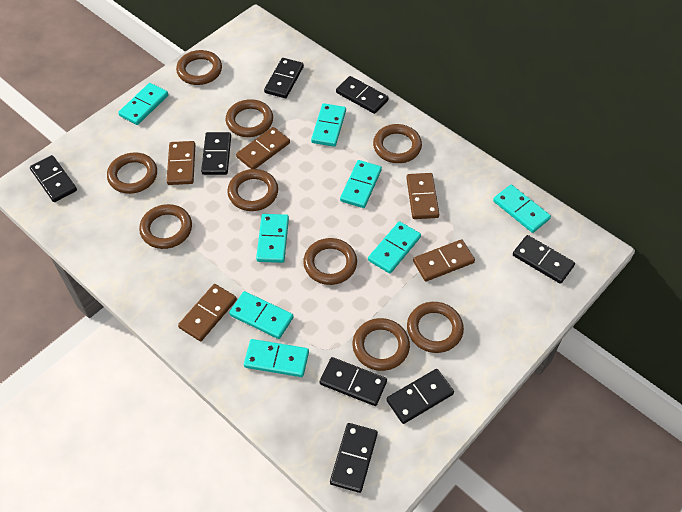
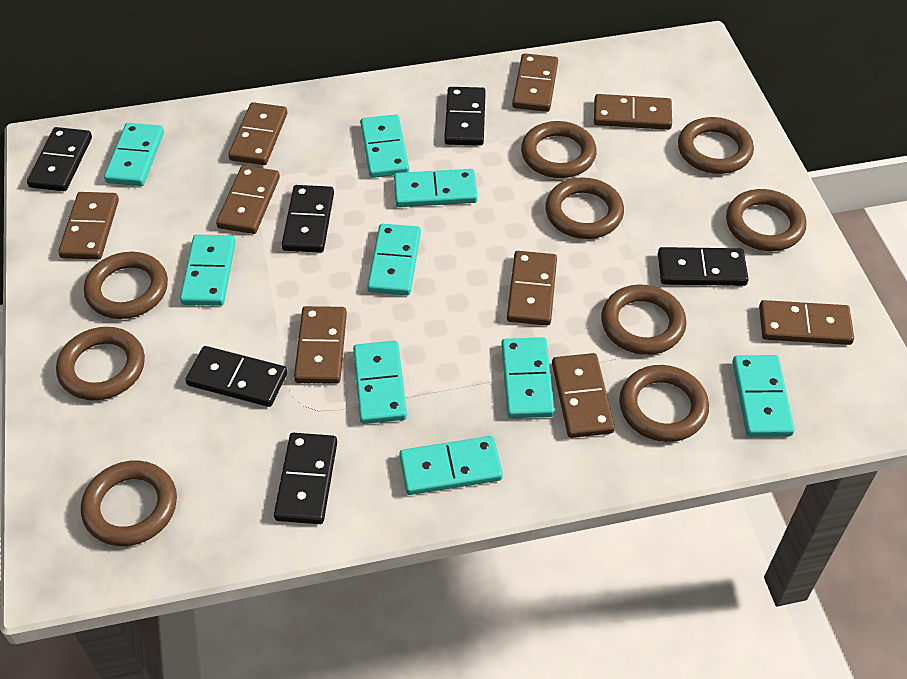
black domino: 8 -> 6
brown domino: 5 -> 9
turquoise domino: 8 -> 9

